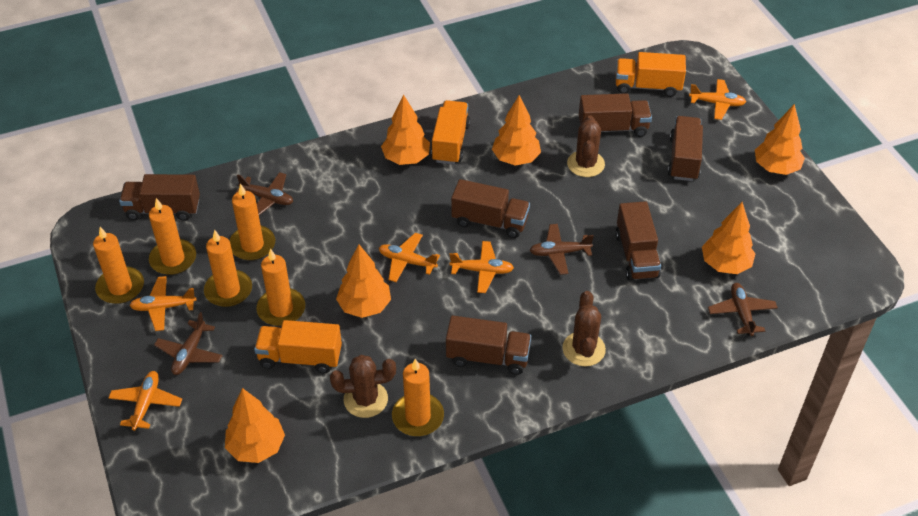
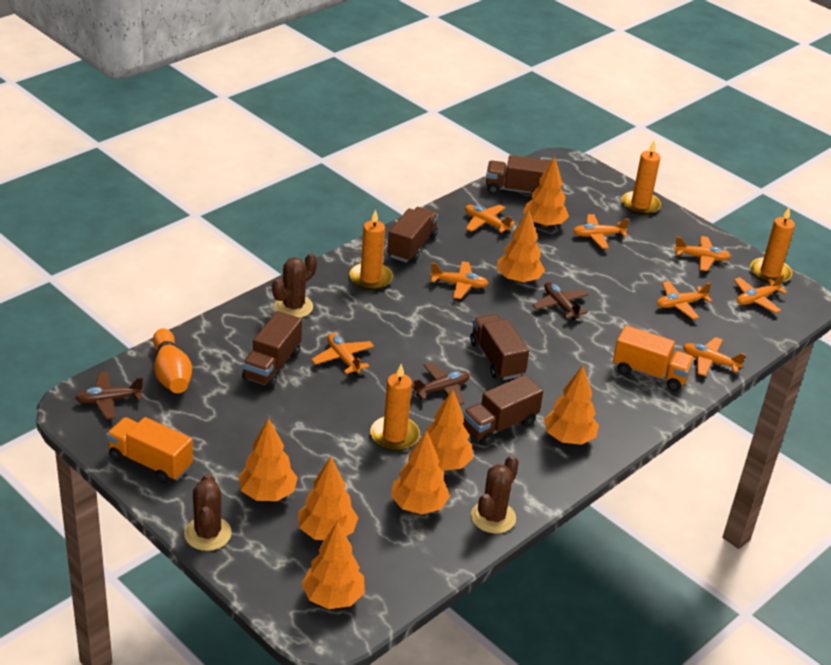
brown plane: 4 -> 3
brown truck: 6 -> 5
orange bowling pin: 0 -> 1
orange candle: 6 -> 4
orange plane: 5 -> 8
orange tree: 6 -> 8
orange truck: 3 -> 2

